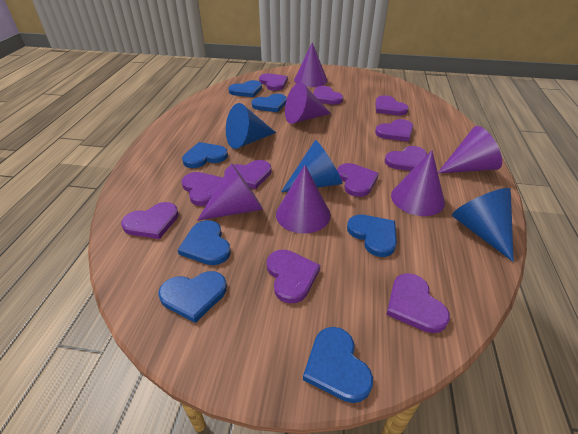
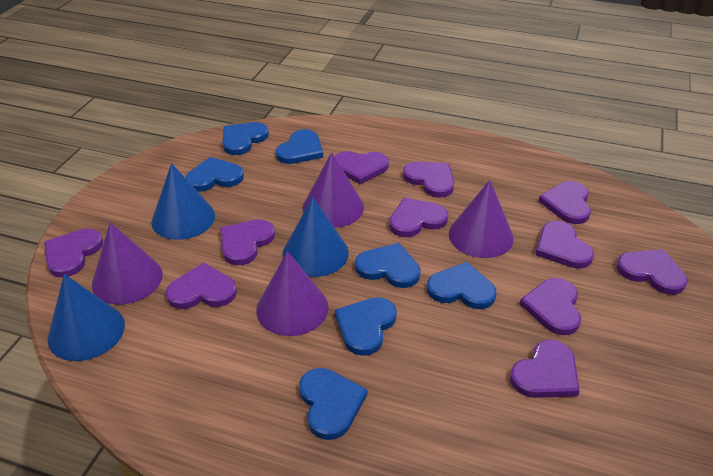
purple cone: 6 -> 4

